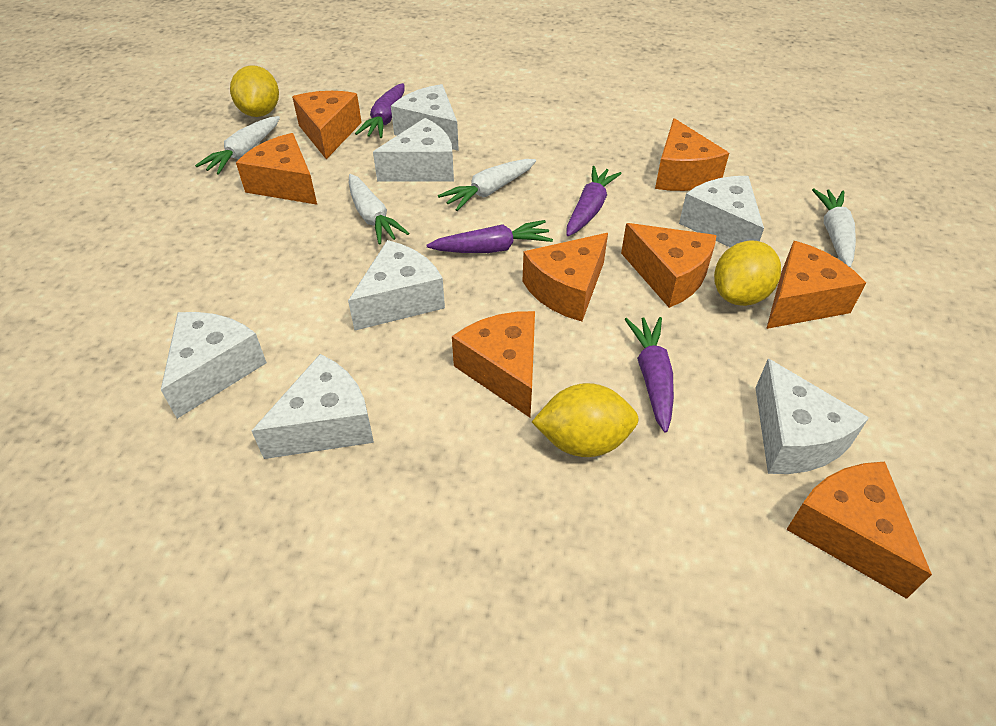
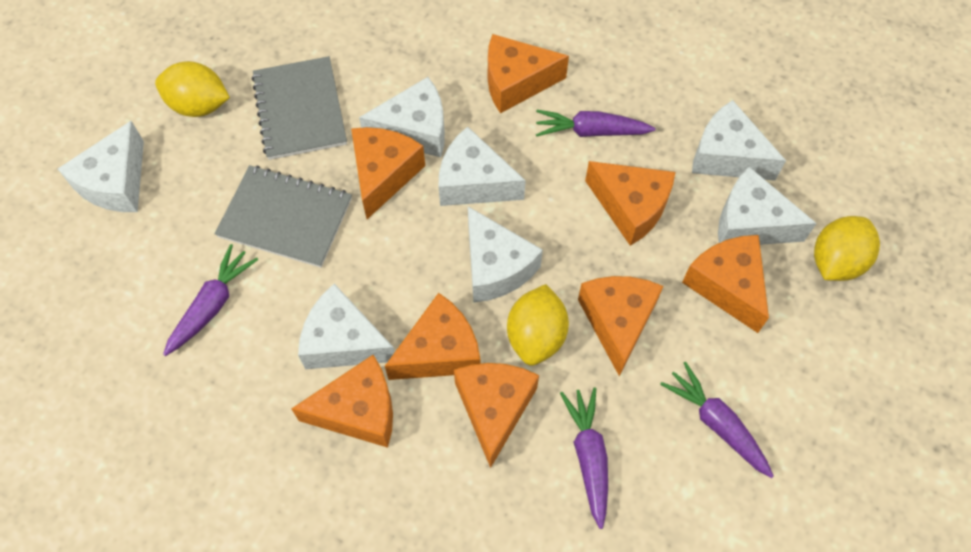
grey notebook: 0 -> 2
white carrot: 4 -> 0

